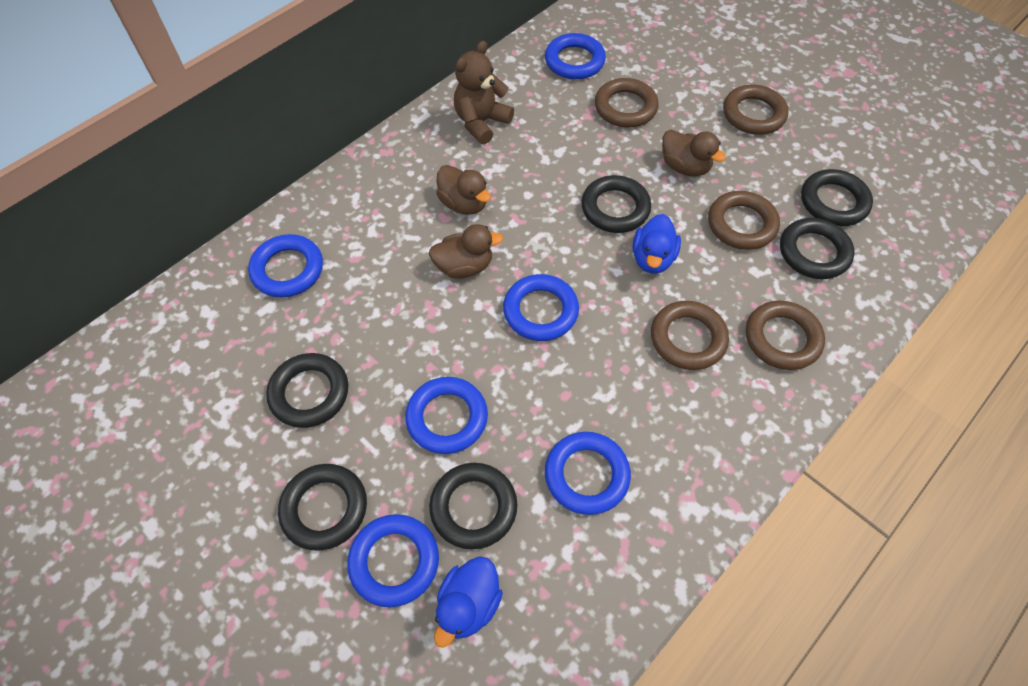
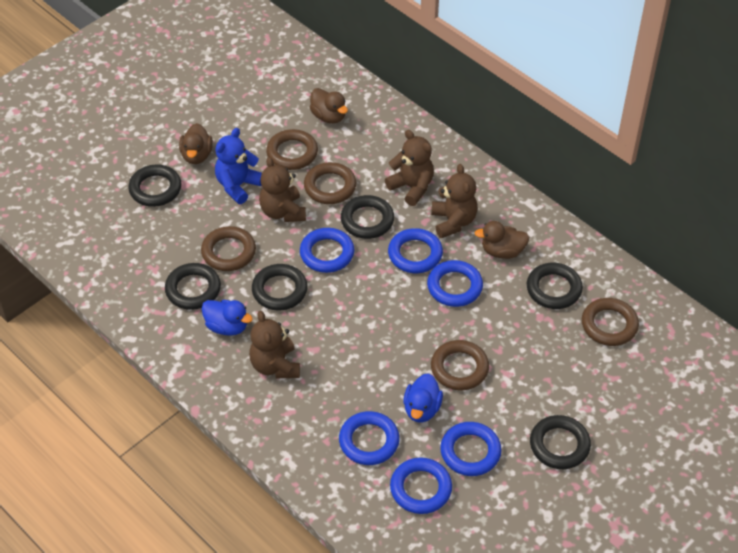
blue teddy bear: 0 -> 1
brown teddy bear: 1 -> 4

